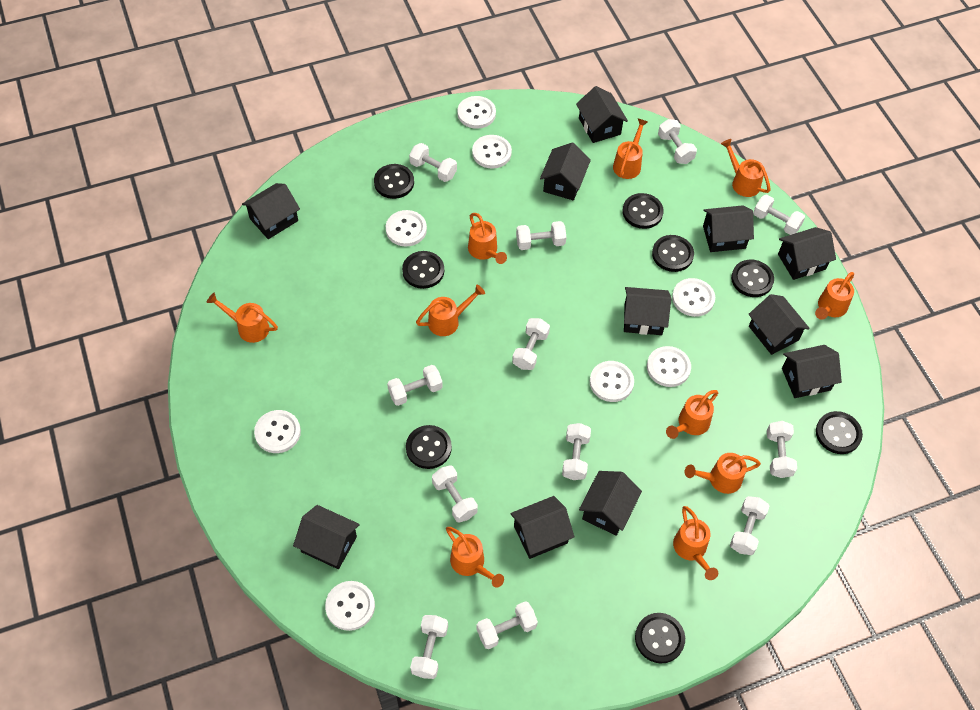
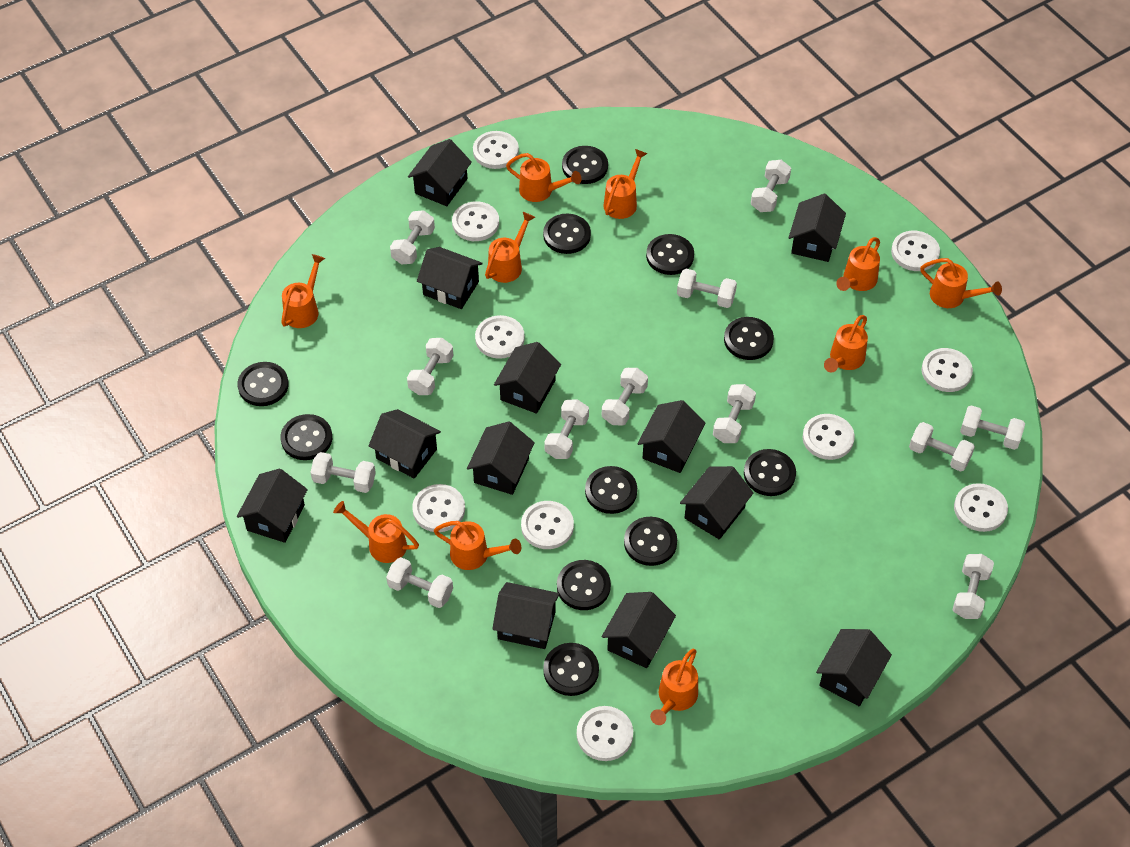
black button: 8 -> 11
black house: 11 -> 12
white button: 8 -> 10

